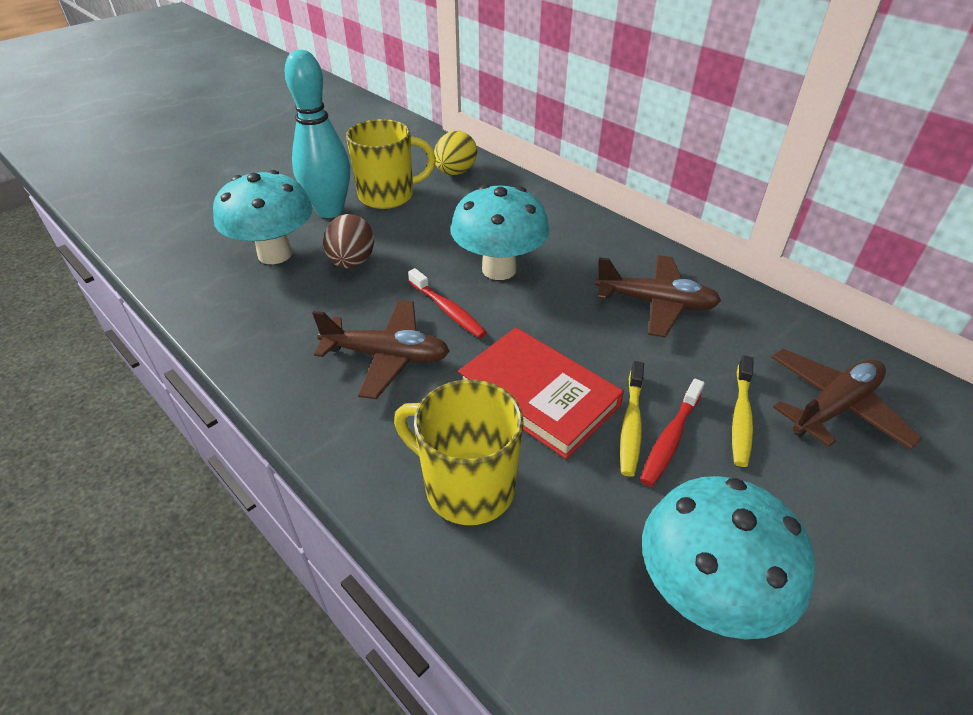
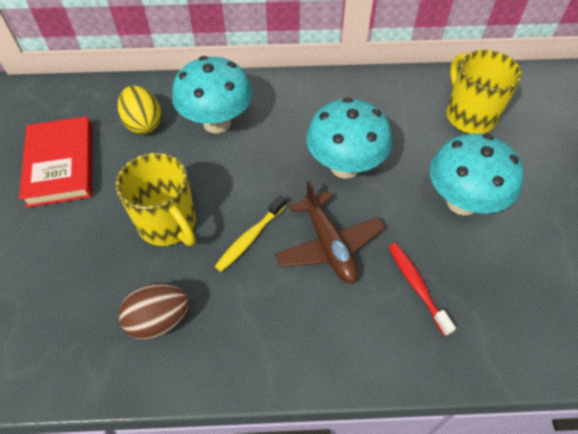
brown plane: 3 -> 1
red toothbrush: 2 -> 1
turquoise bowling pin: 1 -> 0
yellow toothbrush: 2 -> 1

